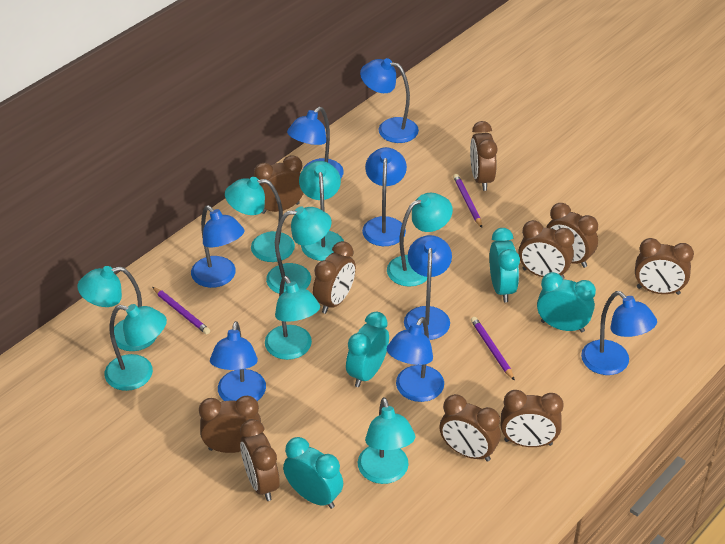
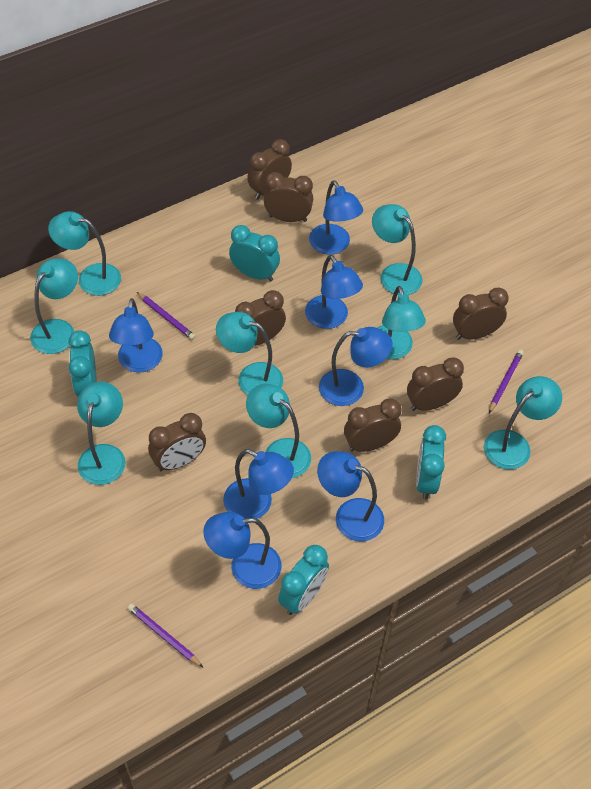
blue lamp: 8 -> 7
brown clock: 10 -> 7

